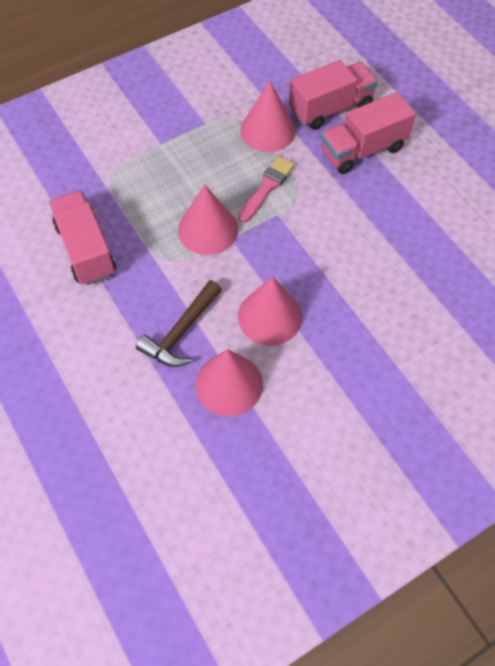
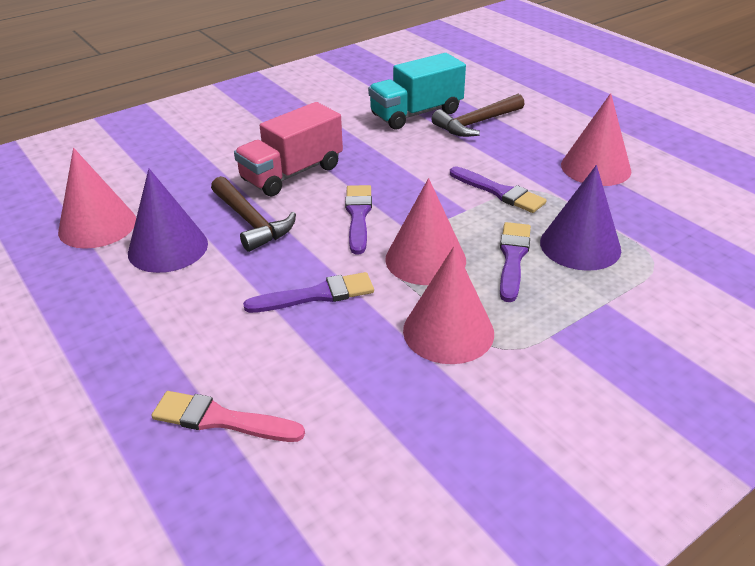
brown hammer: 1 -> 2
pink truck: 3 -> 1
purple brush: 0 -> 4
purple cone: 0 -> 2
turquoise truck: 0 -> 1

